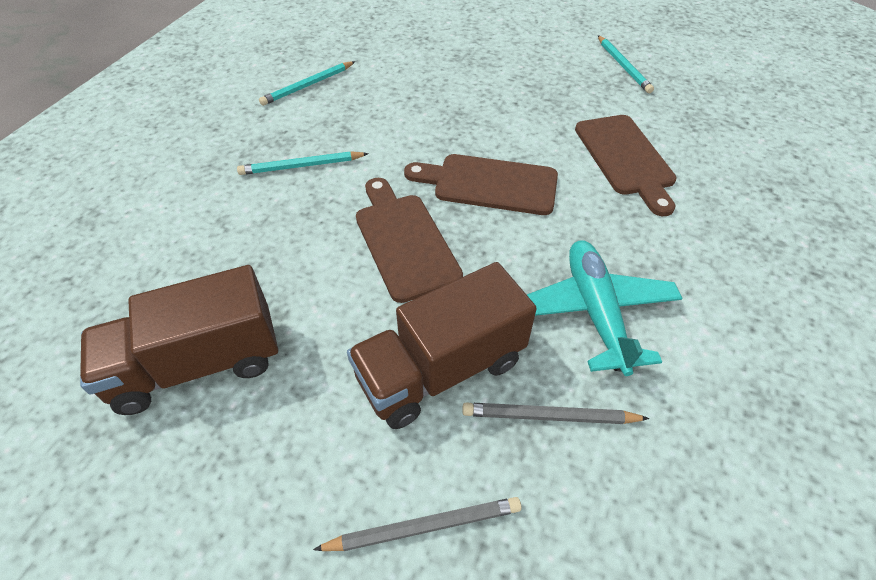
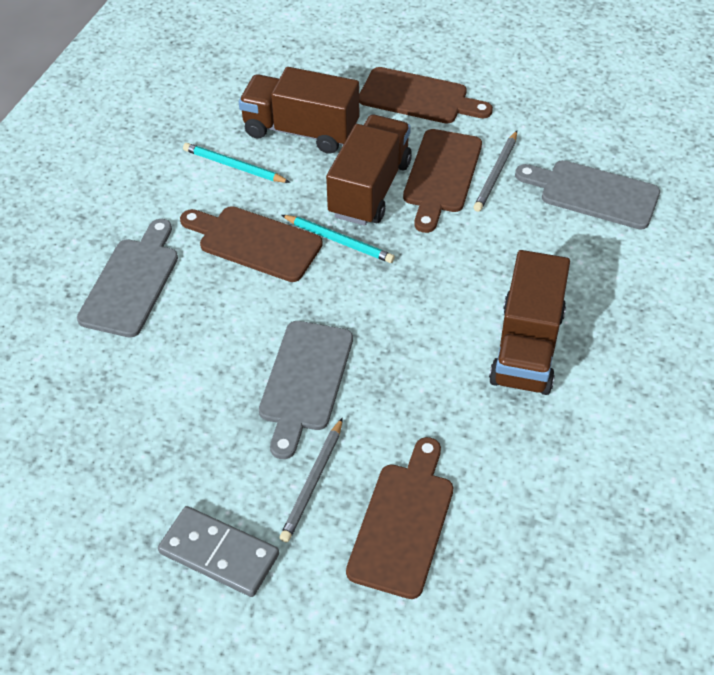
brown cutting board: 3 -> 4
brown truck: 2 -> 3
grey cutting board: 0 -> 3
grey domino: 0 -> 1
turquoise pencil: 3 -> 2
turquoise plane: 1 -> 0

